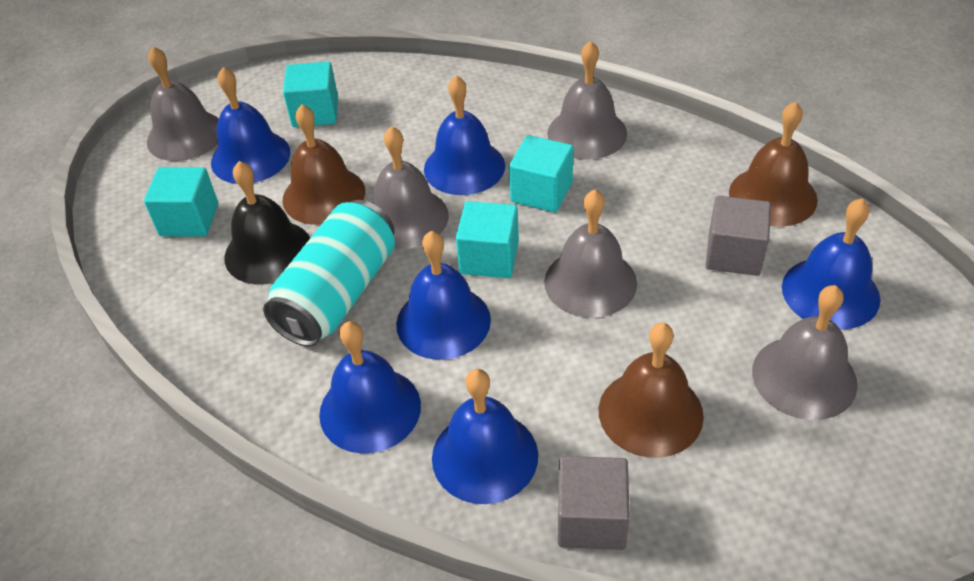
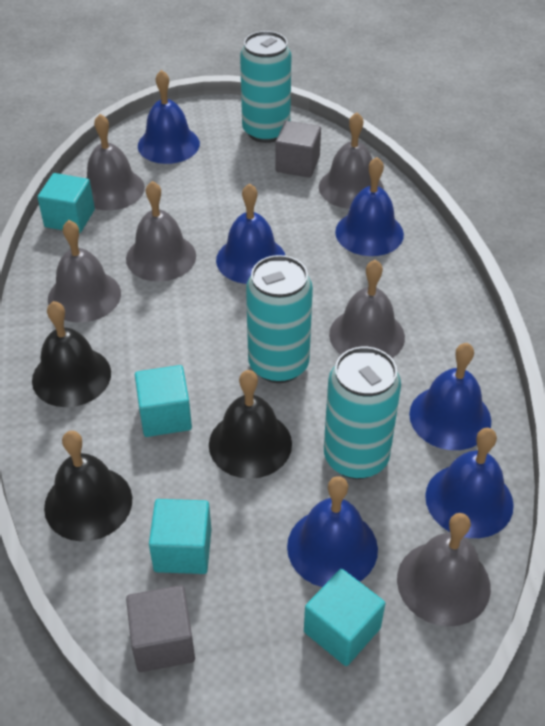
black bell: 1 -> 3
brown bell: 3 -> 0
grey bell: 5 -> 6
turquoise can: 1 -> 3

